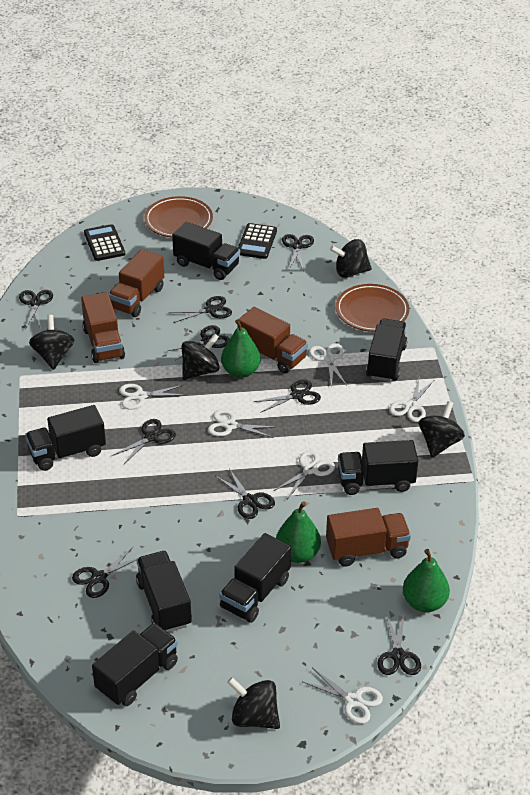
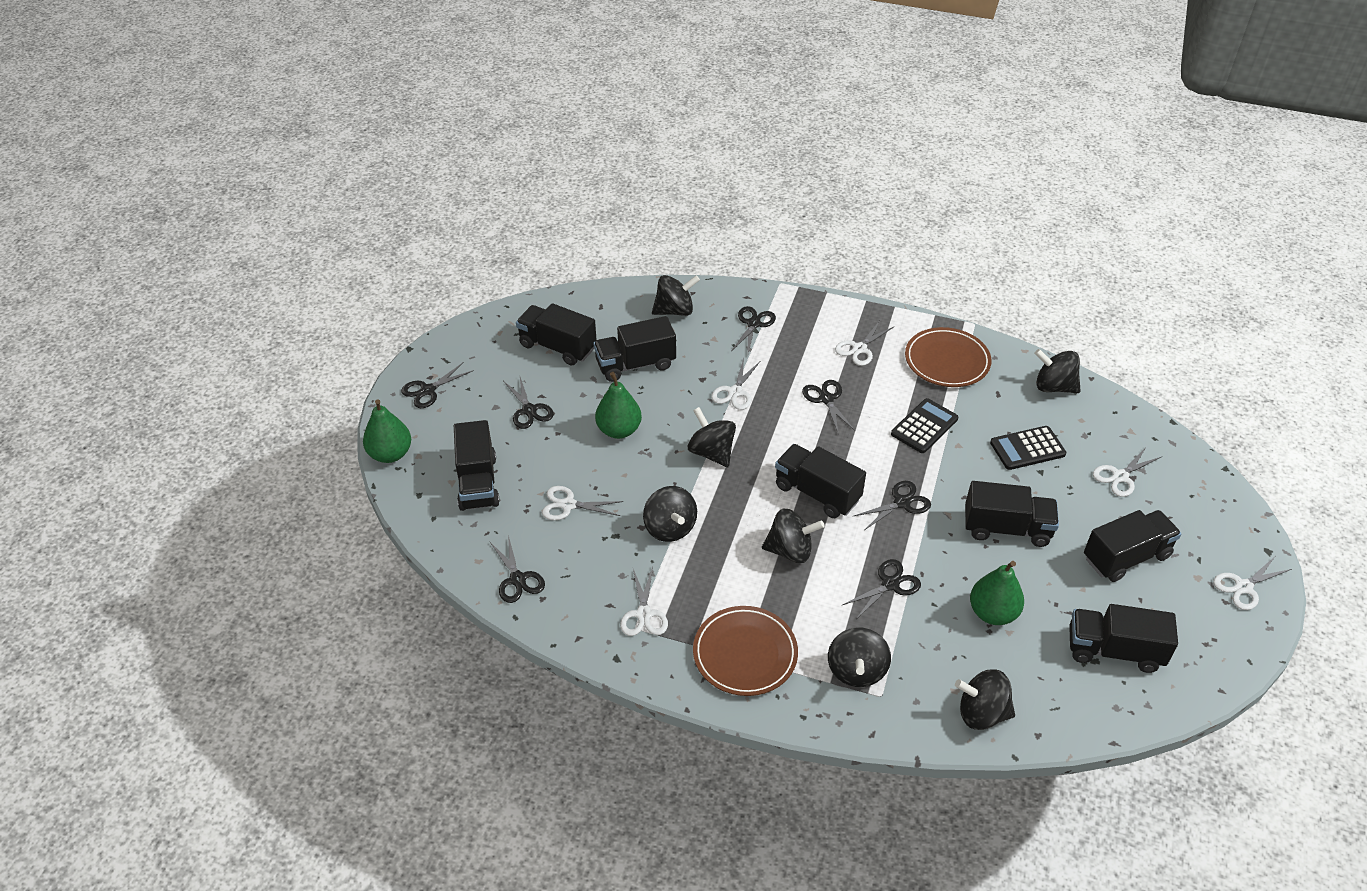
black scissors: 9 -> 7
black spinning top: 5 -> 7
brown truck: 4 -> 0

